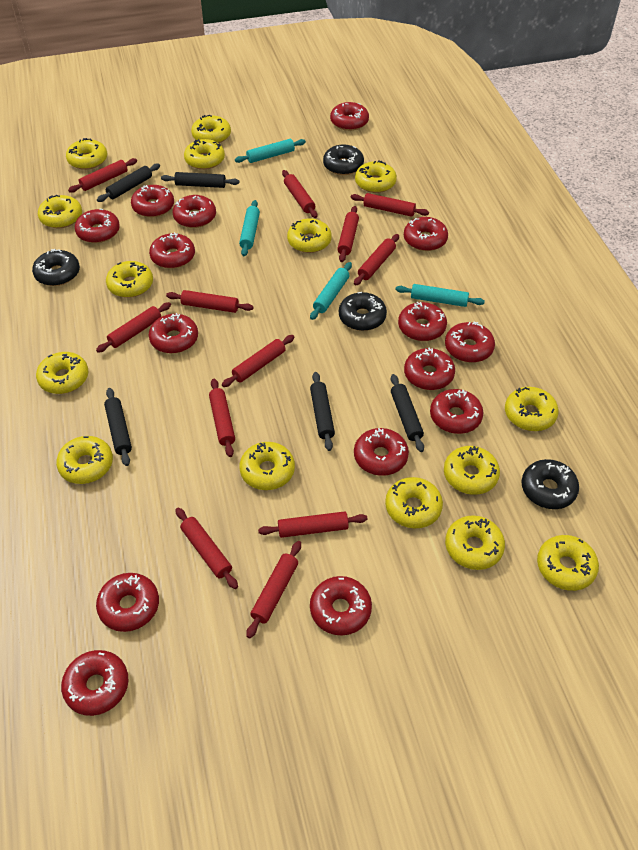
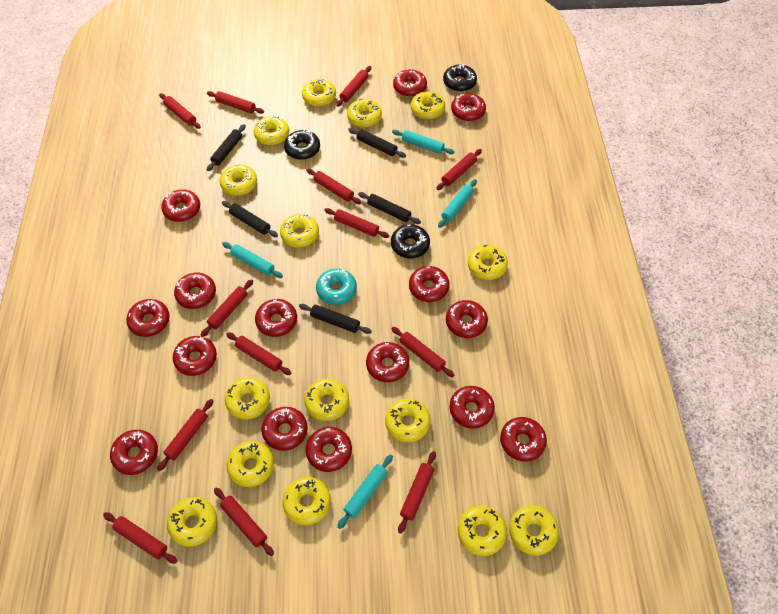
black donut: 4 -> 3
red rolling pin: 12 -> 13
turquoise donut: 0 -> 1

